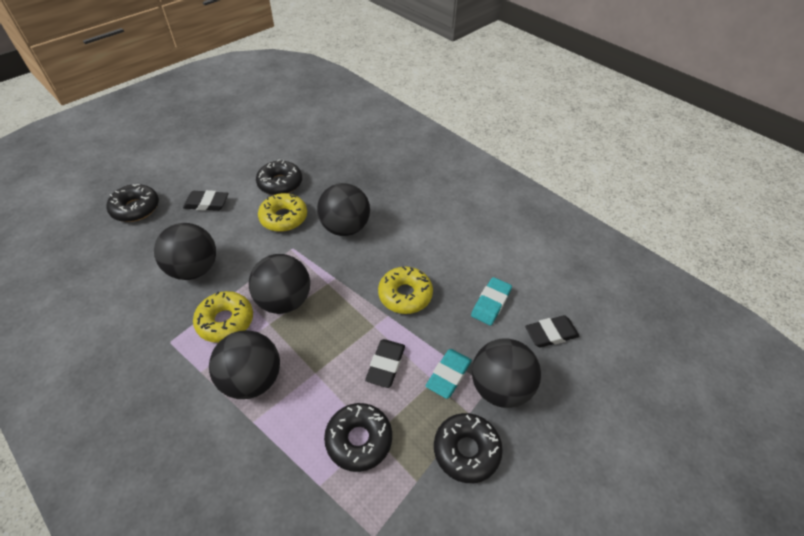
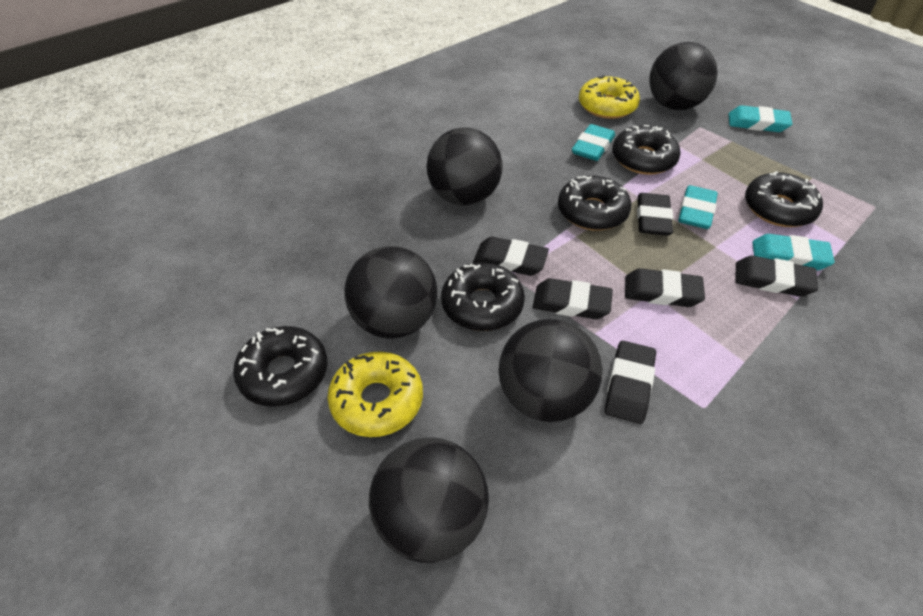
black donut: 4 -> 5
black eraser: 3 -> 6
turquoise eraser: 2 -> 4
yellow donut: 3 -> 2

